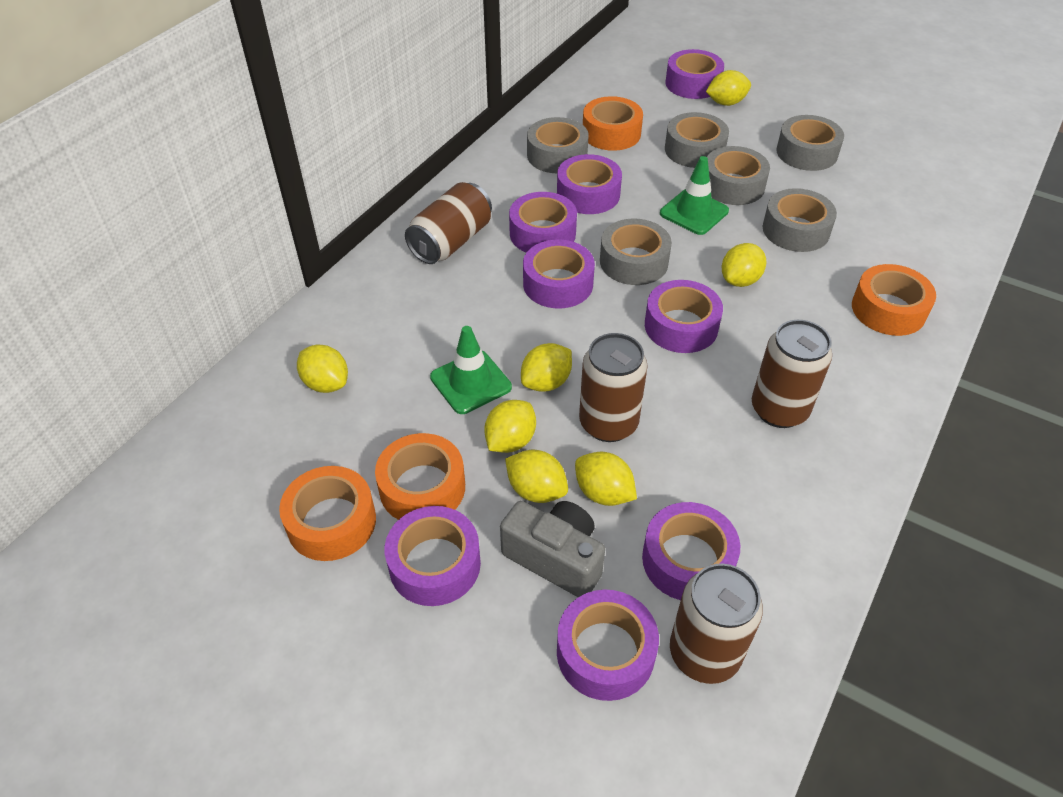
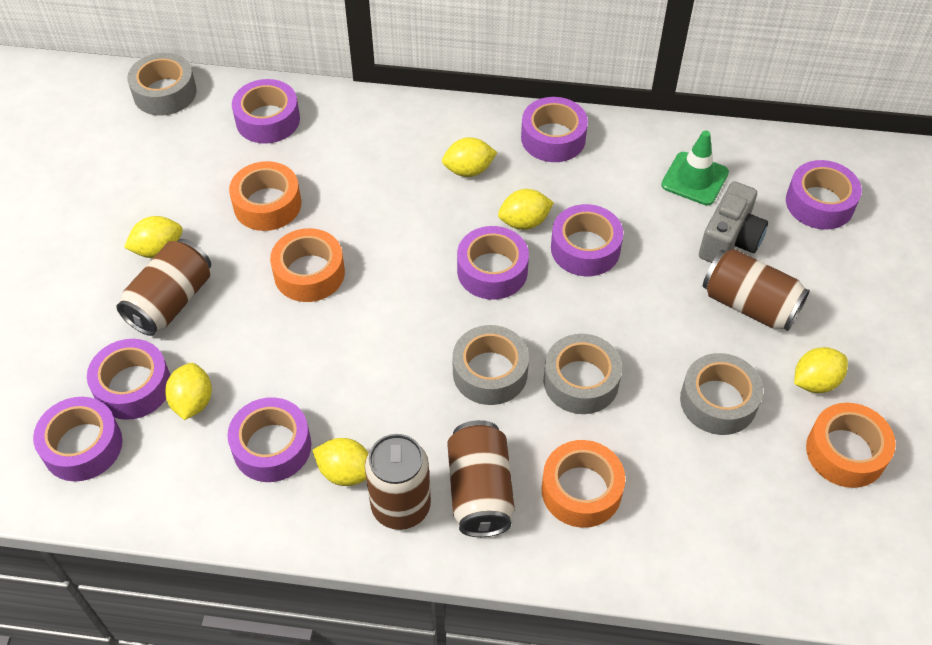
green traffic cone: 2 -> 1
grey tape: 6 -> 4
yellow lemon: 7 -> 6

